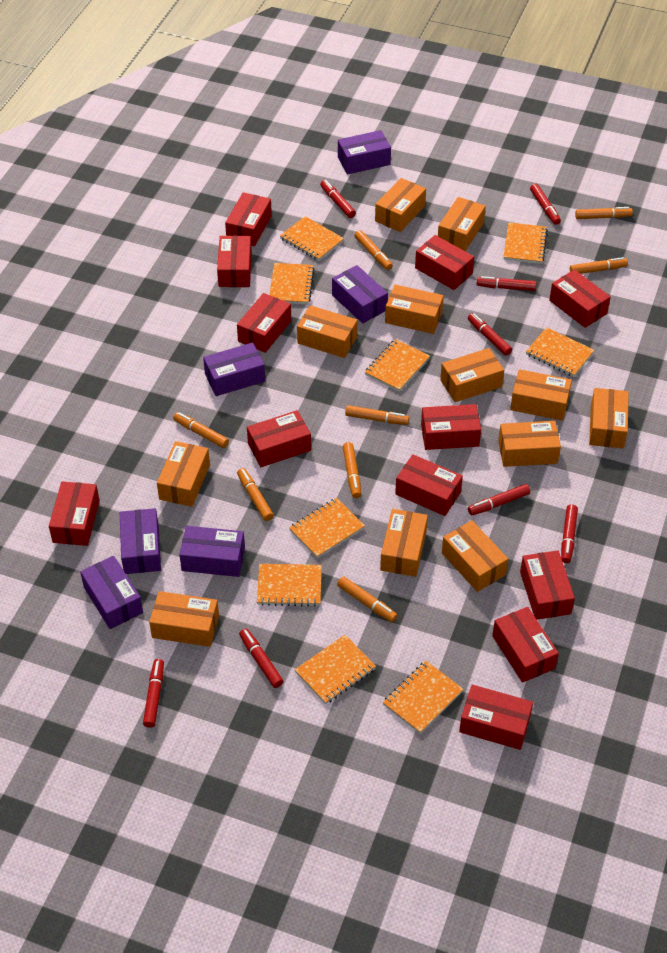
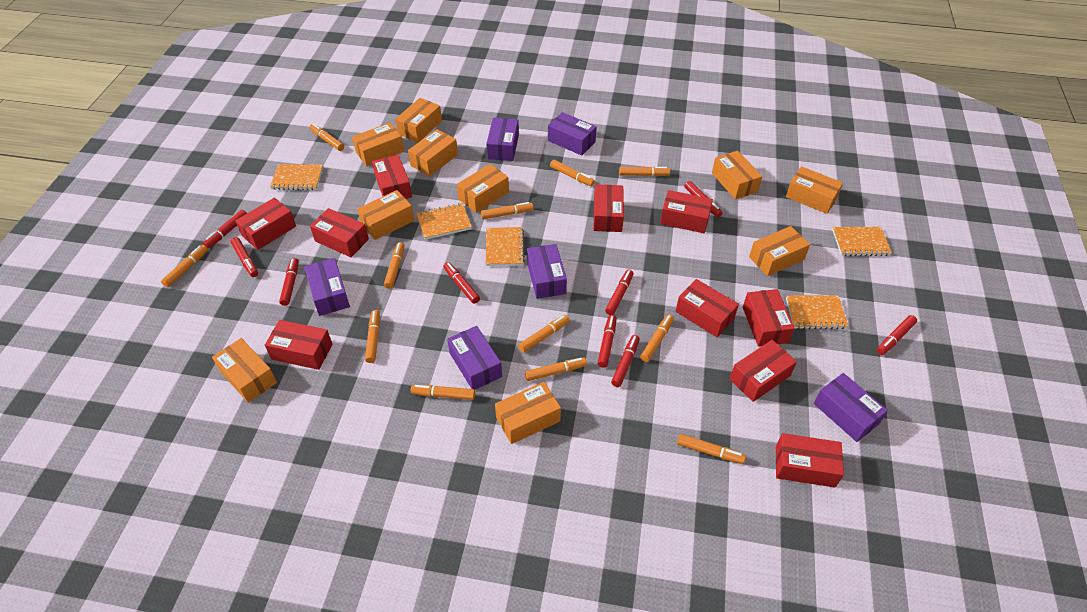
orange box: 12 -> 10
orange marker: 8 -> 12
orange notebook: 9 -> 5
red box: 12 -> 10
red marker: 8 -> 9

